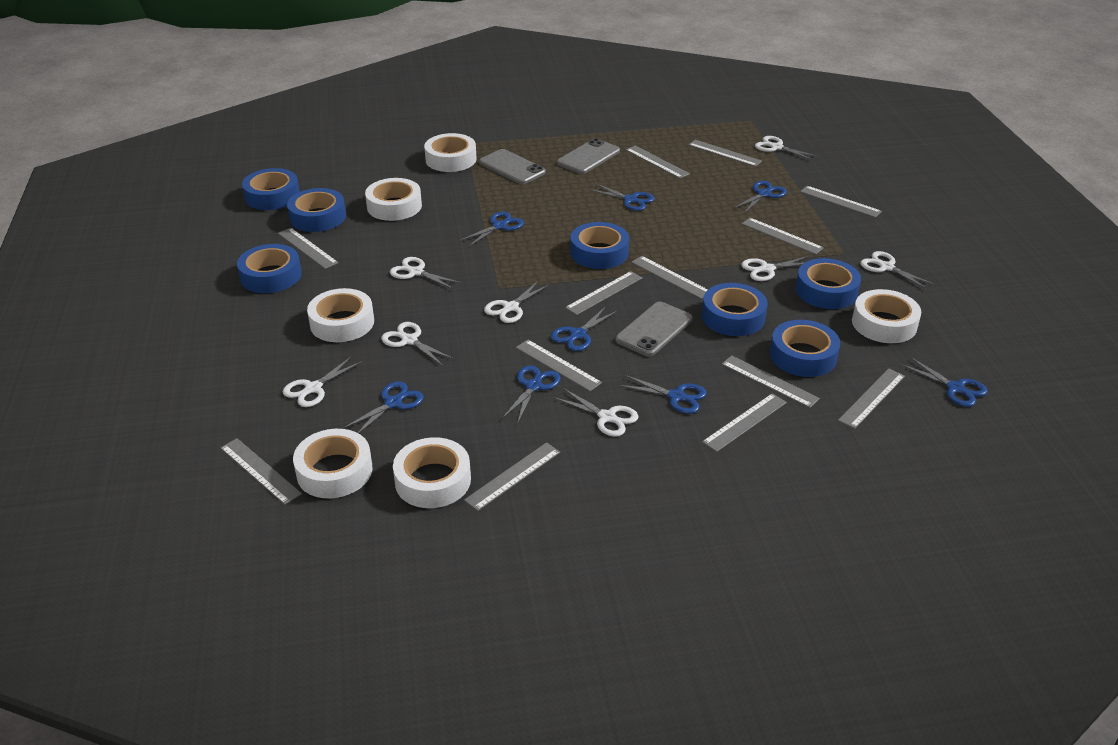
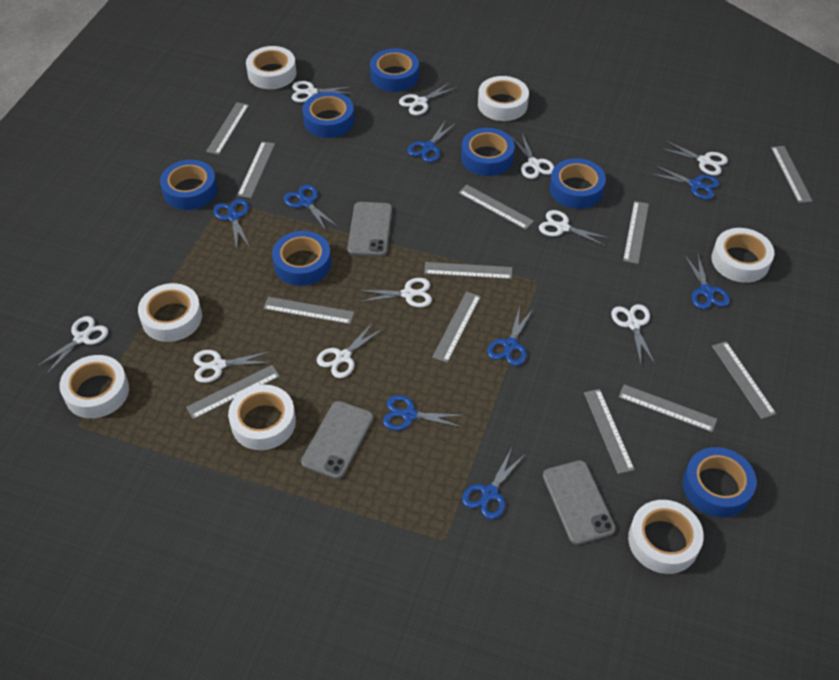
grey ruler: 13 -> 12
white scissors: 8 -> 10
white tape: 6 -> 7

